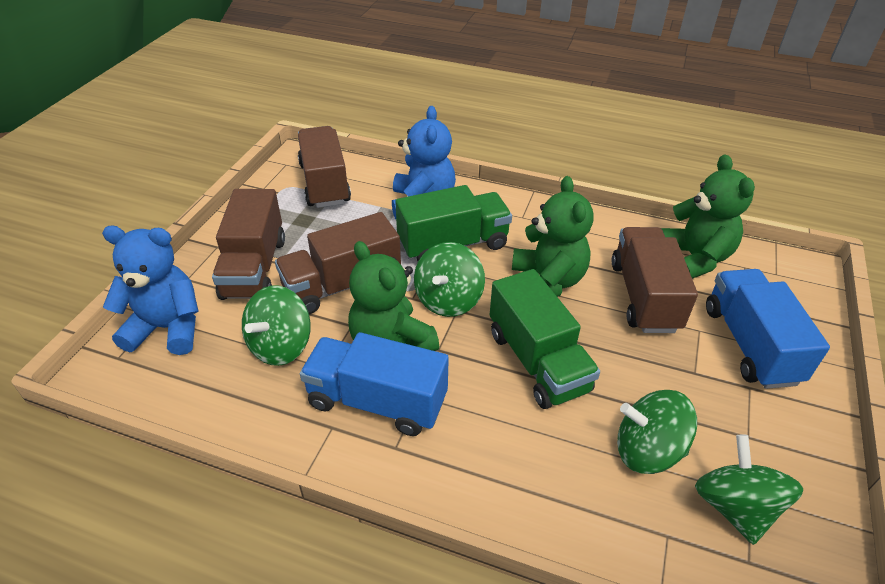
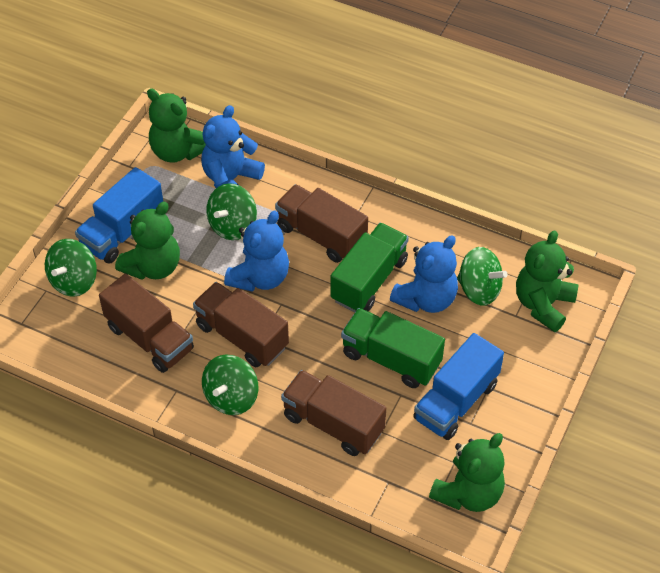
blue teddy bear: 2 -> 3
green teddy bear: 3 -> 4

